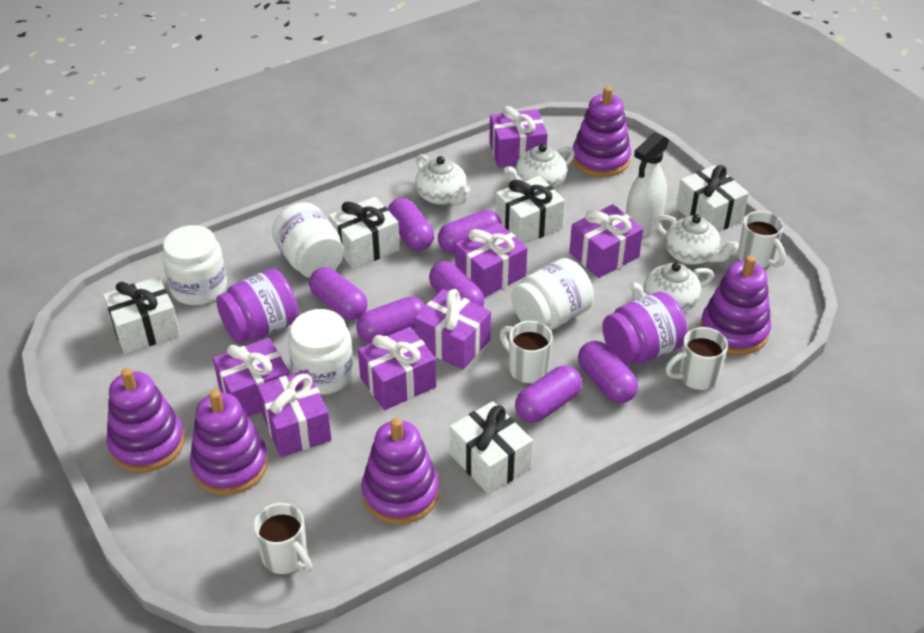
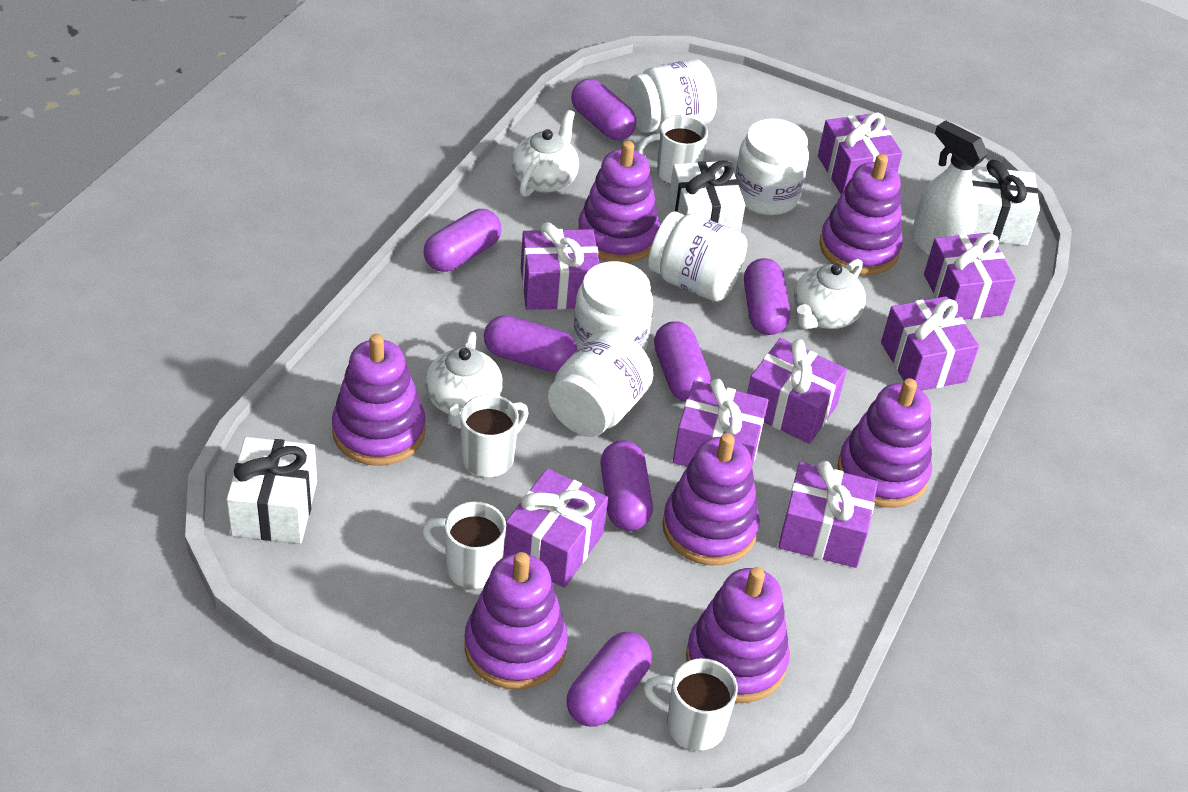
purple gift: 7 -> 8
purple jar: 2 -> 0
purple stacking toy: 5 -> 7
white gift: 5 -> 3
white jar: 4 -> 5
white teapot: 4 -> 3

